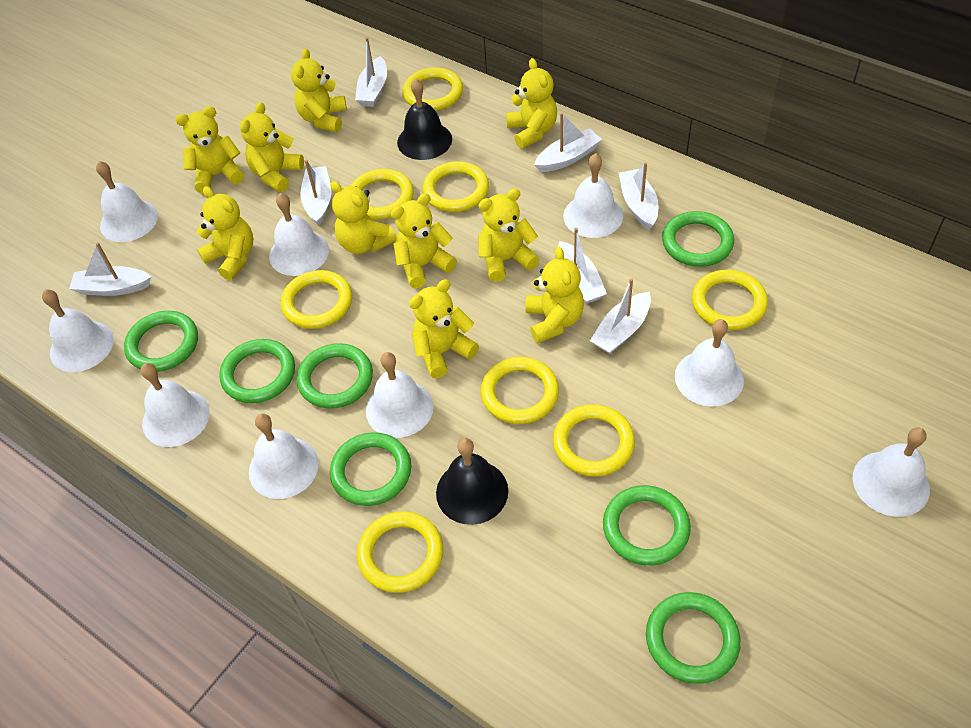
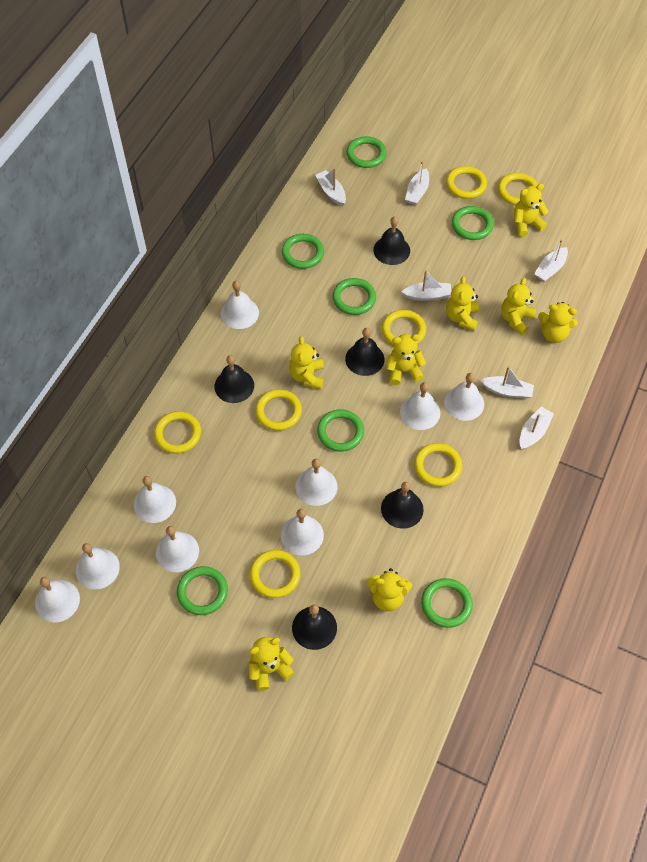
black bell: 2 -> 5
white boat: 7 -> 6
yellow ring: 8 -> 7
yellow teddy bear: 10 -> 8

